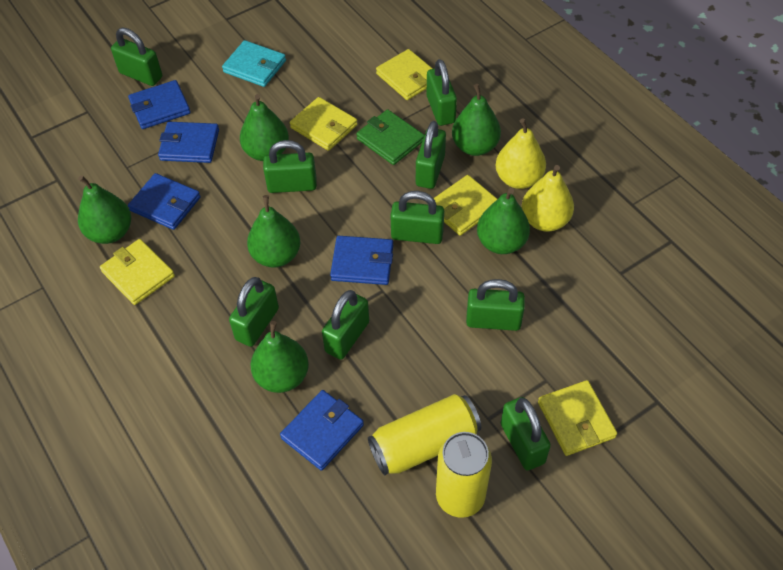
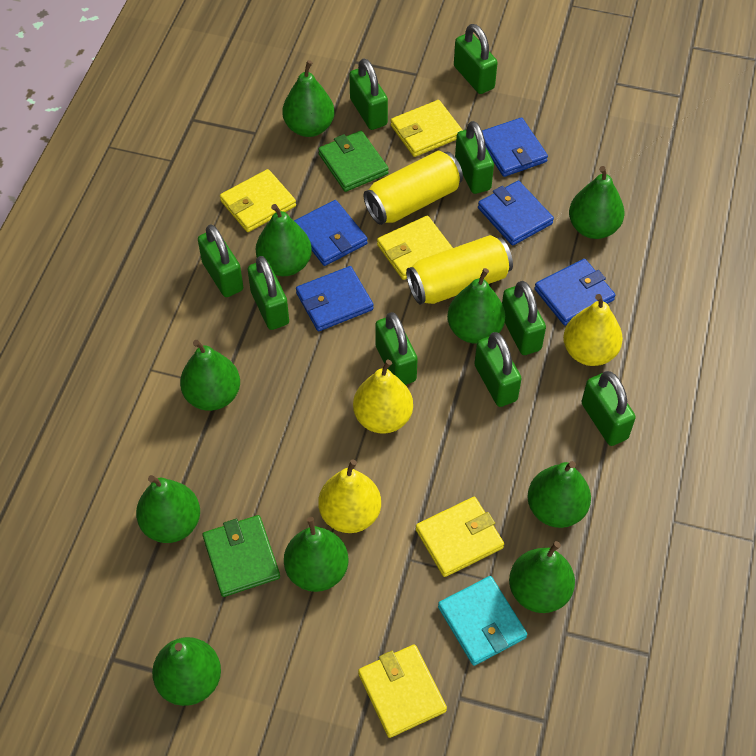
green pear: 6 -> 10
green wallet: 1 -> 2
yellow pear: 2 -> 3

